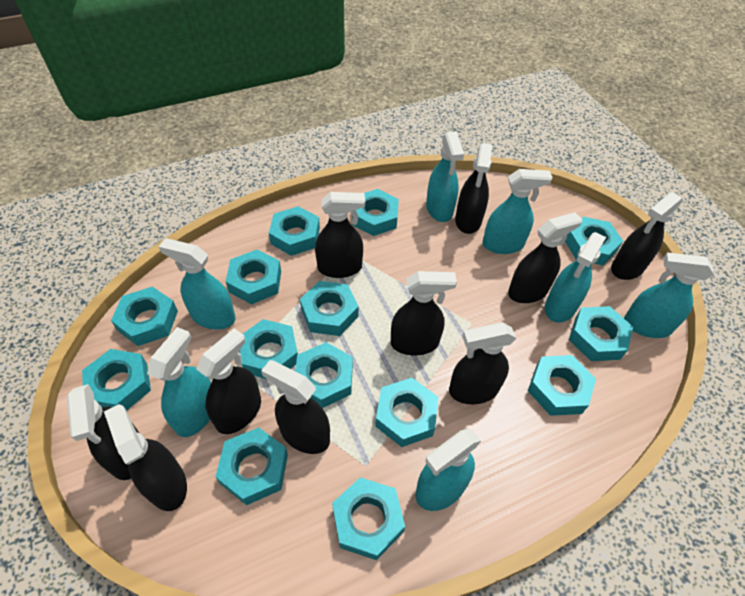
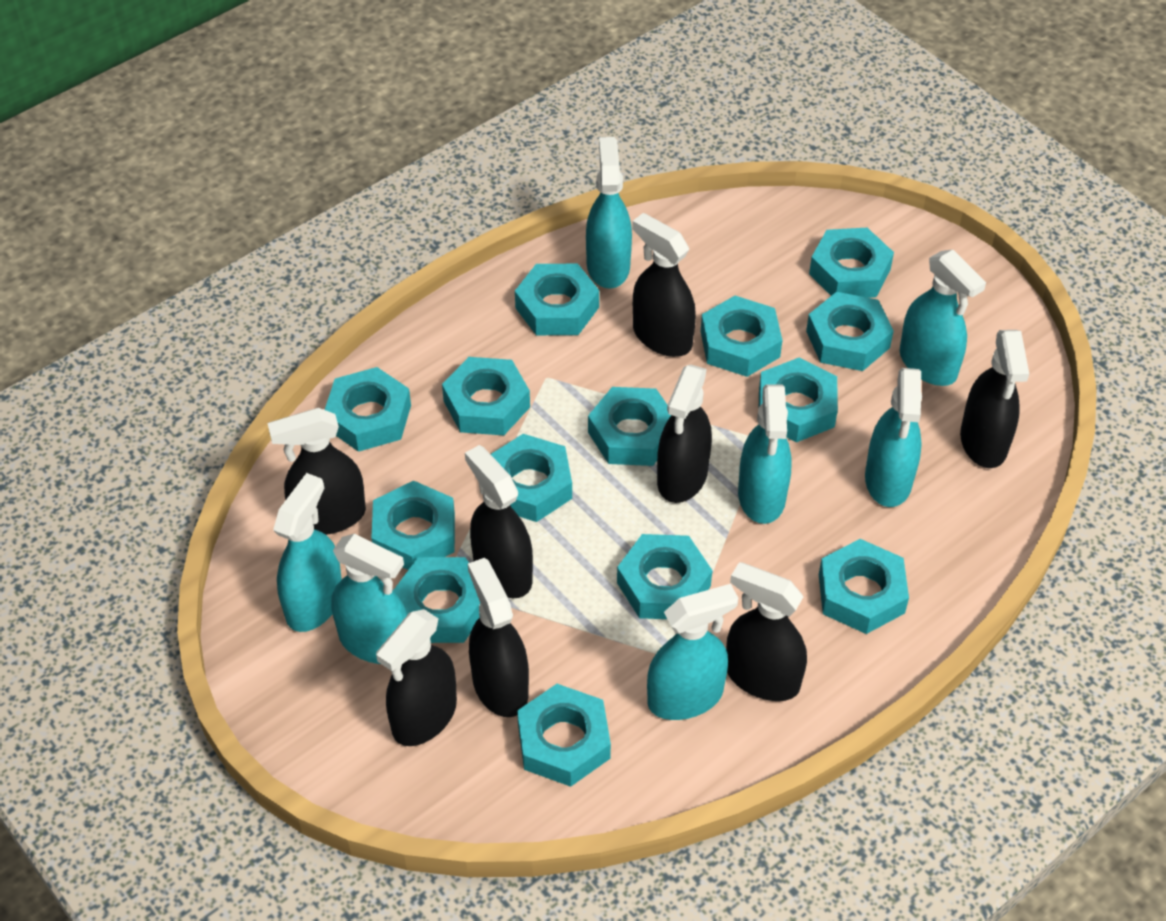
black spray bottle: 10 -> 8

